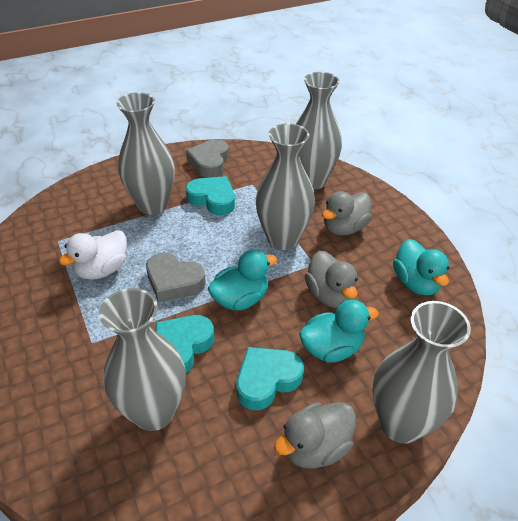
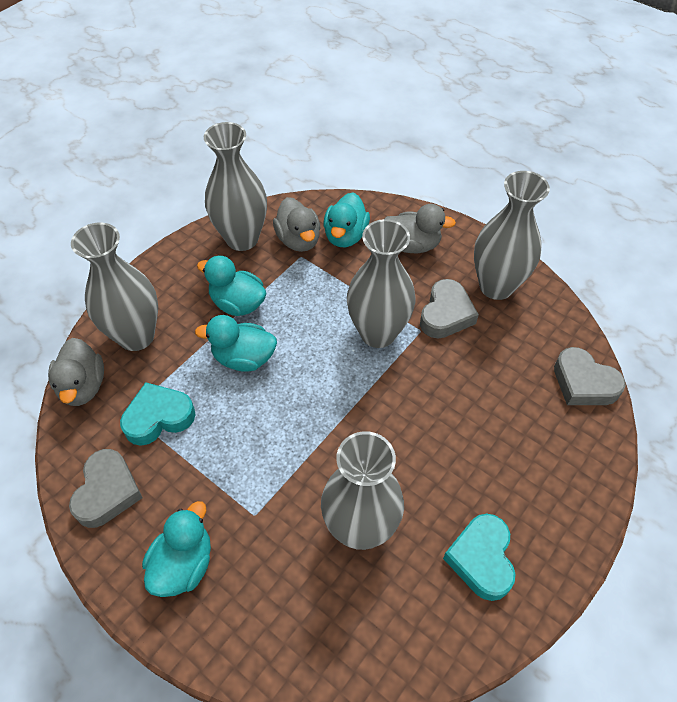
grey heart: 2 -> 3
turquoise duck: 3 -> 4
turquoise heart: 3 -> 2
white duck: 1 -> 0

